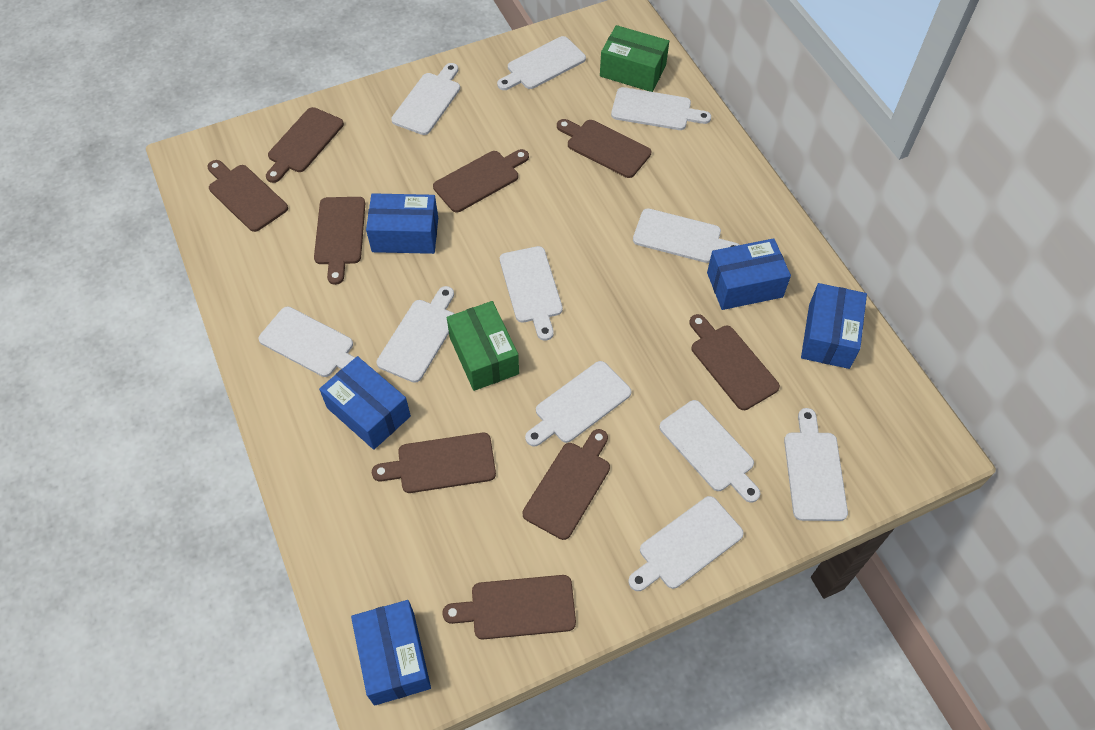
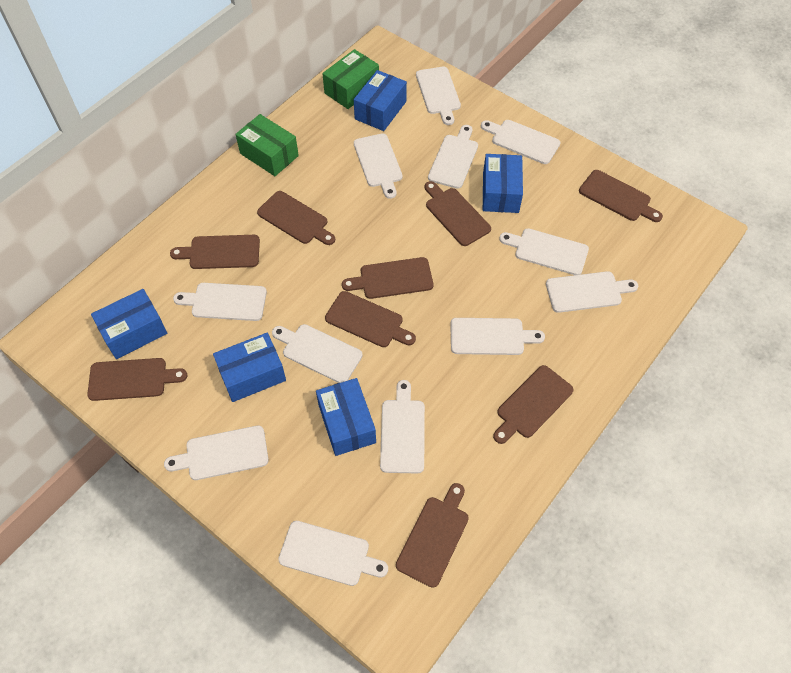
white cutting board: 11 -> 12

